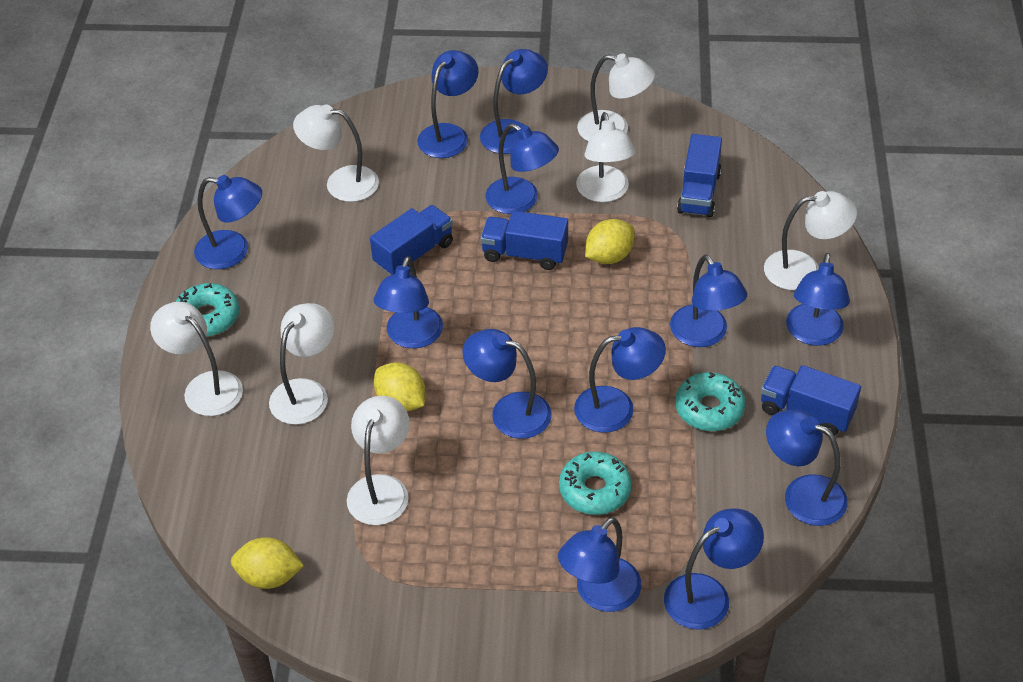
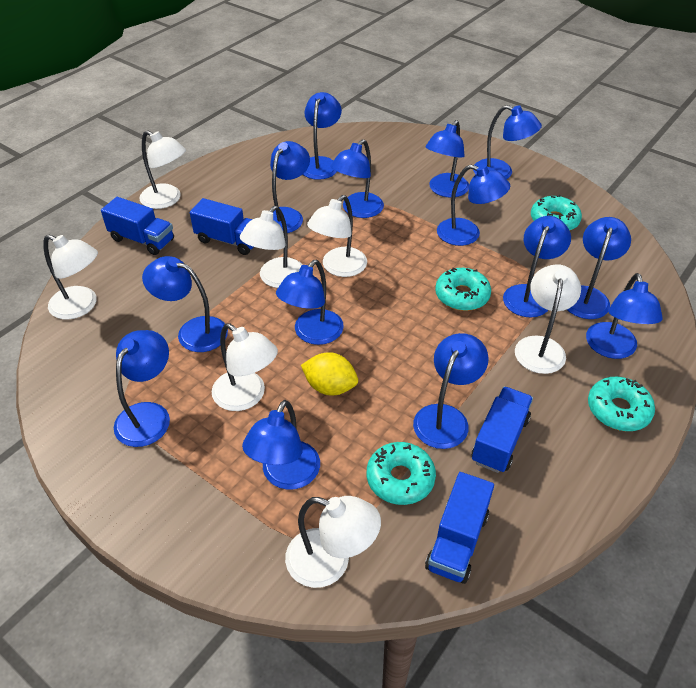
blue lamp: 12 -> 14
turquoise donut: 3 -> 4
yellow lemon: 3 -> 1

